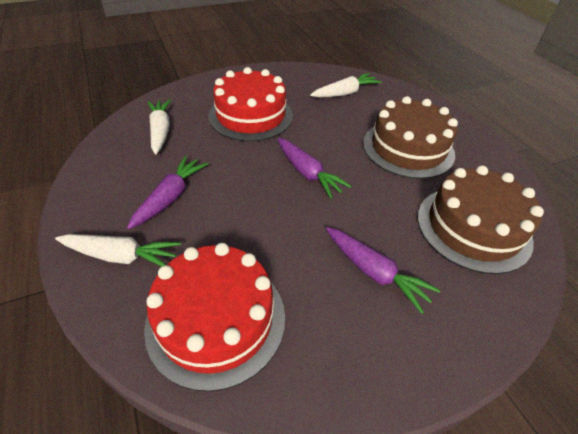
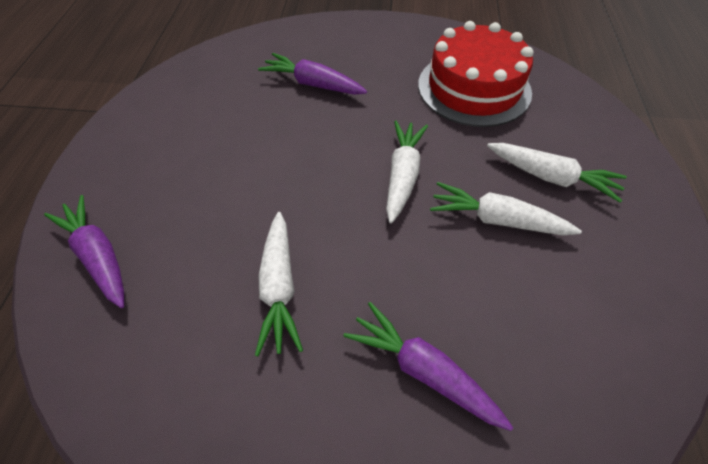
brown cake: 2 -> 0
red cake: 2 -> 1
white carrot: 3 -> 4

